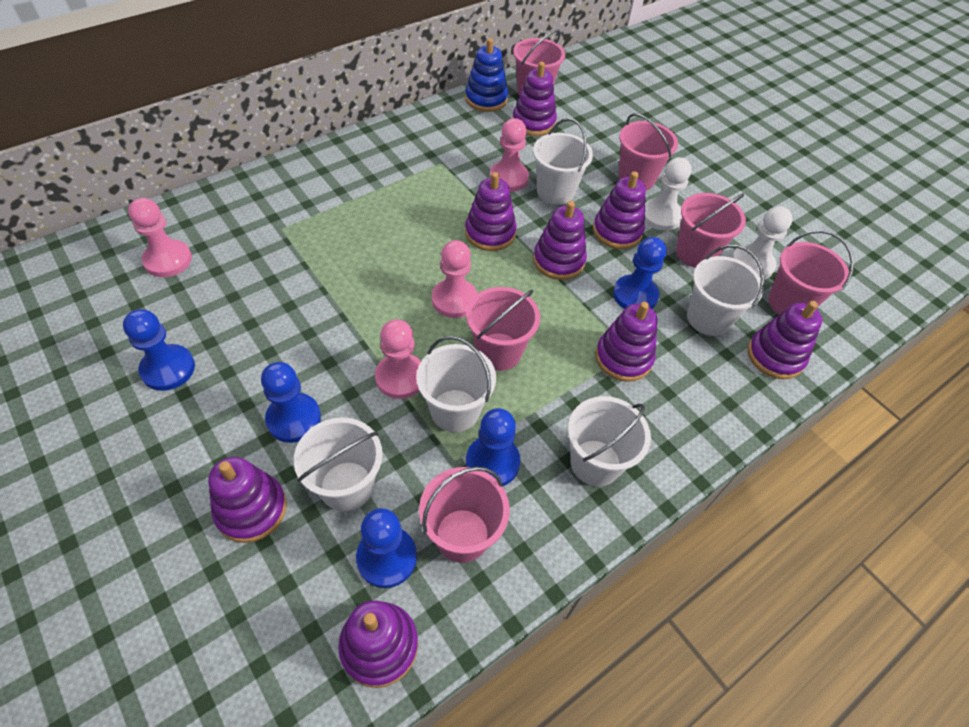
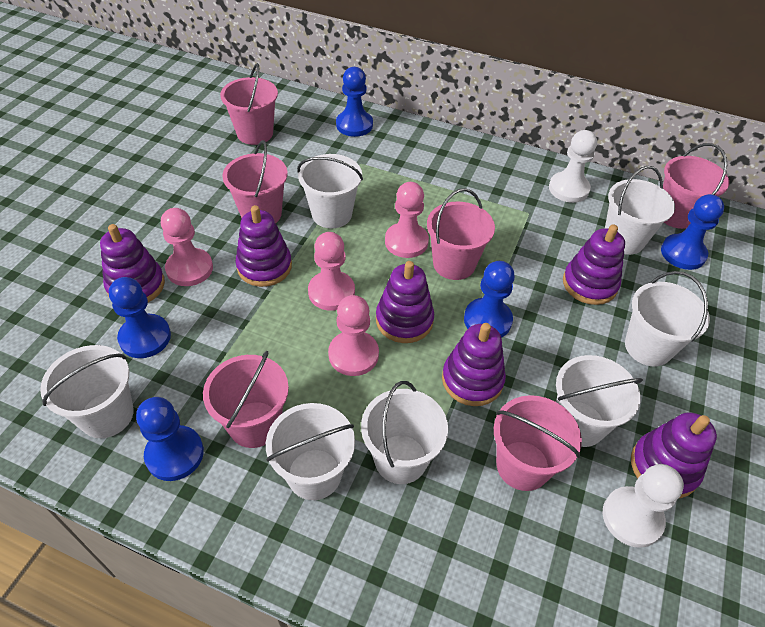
blue stacking toy: 1 -> 0
purple stacking toy: 8 -> 6
white bucket: 5 -> 7

